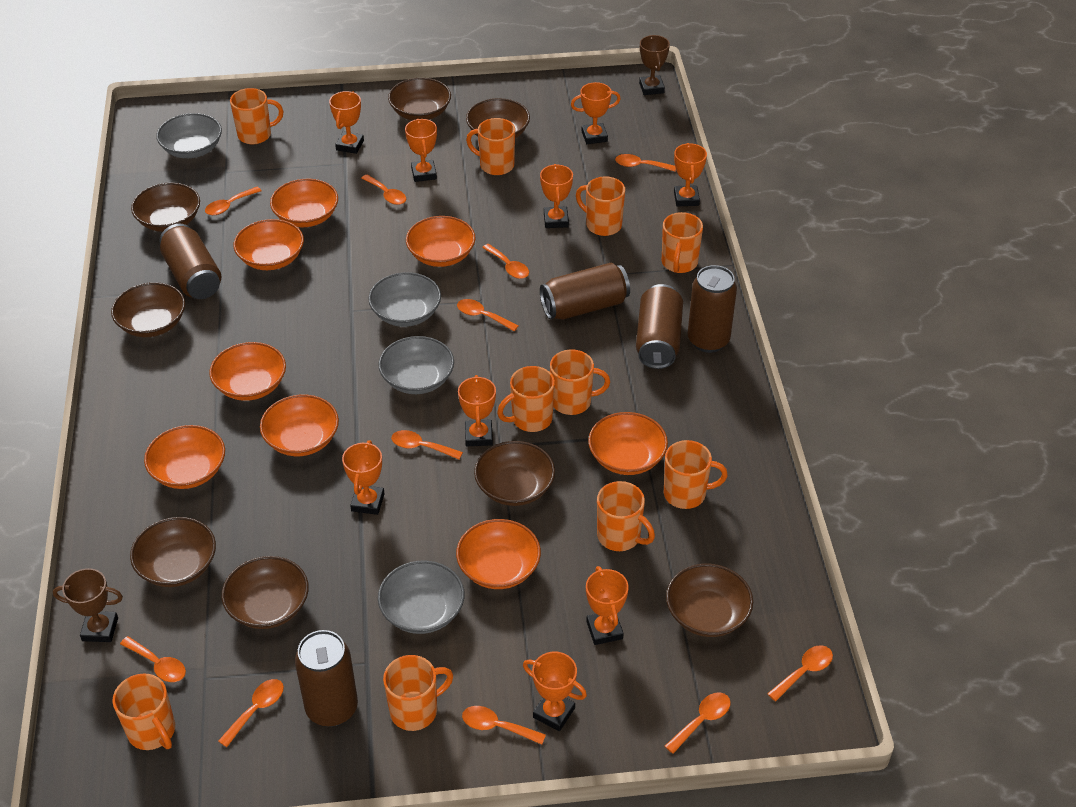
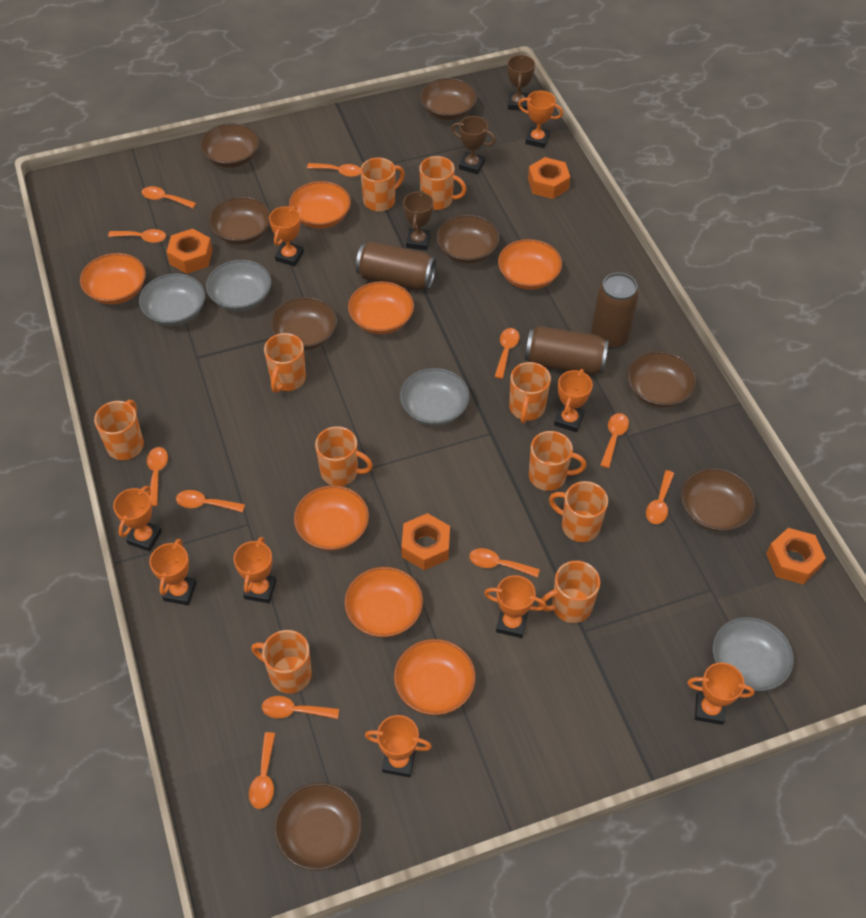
brown can: 5 -> 3
brown trophy: 2 -> 3
orange bowl: 8 -> 7
orange nut: 0 -> 4

